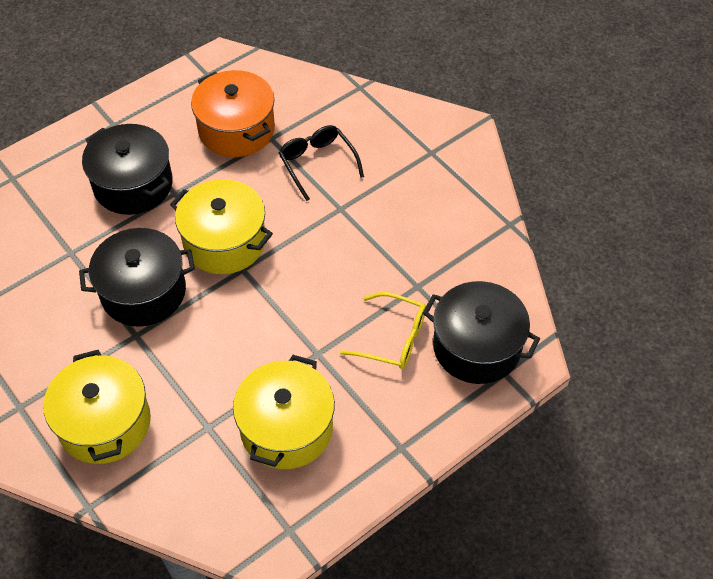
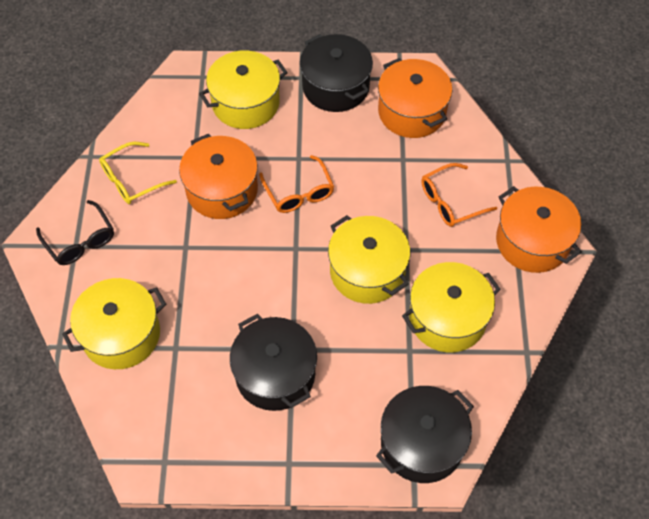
orange glasses: 0 -> 2
orange pot: 1 -> 3
yellow pot: 3 -> 4

